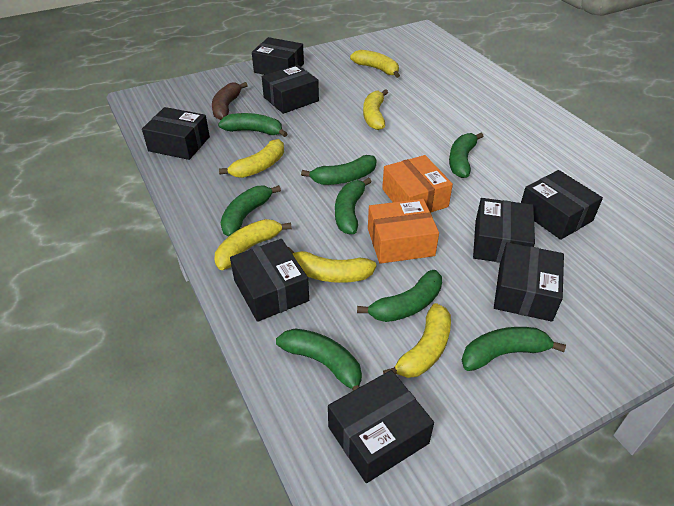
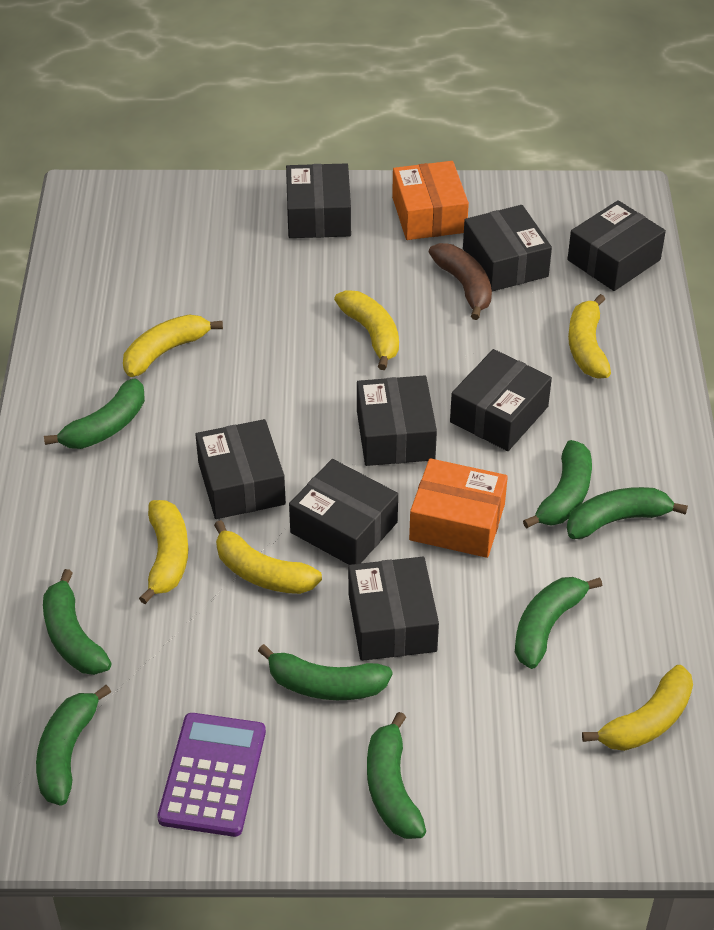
purple calculator: 0 -> 1

